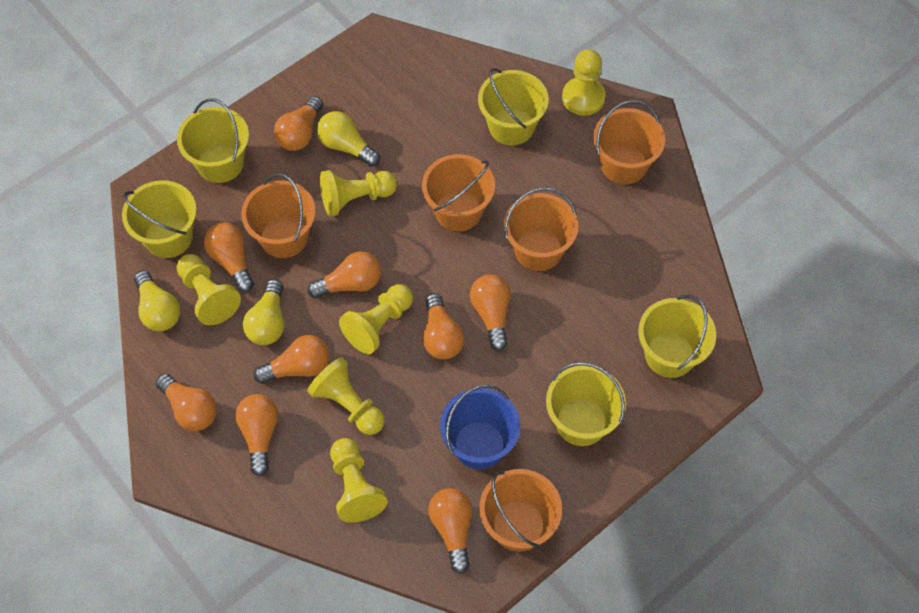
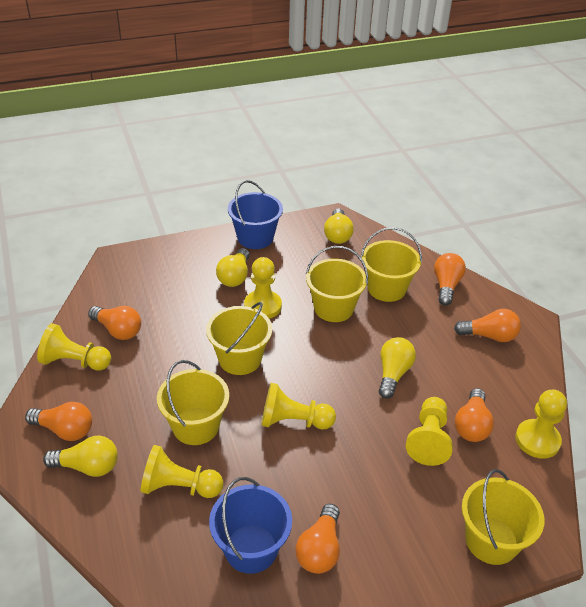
blue bucket: 1 -> 2
orange bucket: 5 -> 0
orange light bulb: 9 -> 6
yellow light bulb: 3 -> 4

